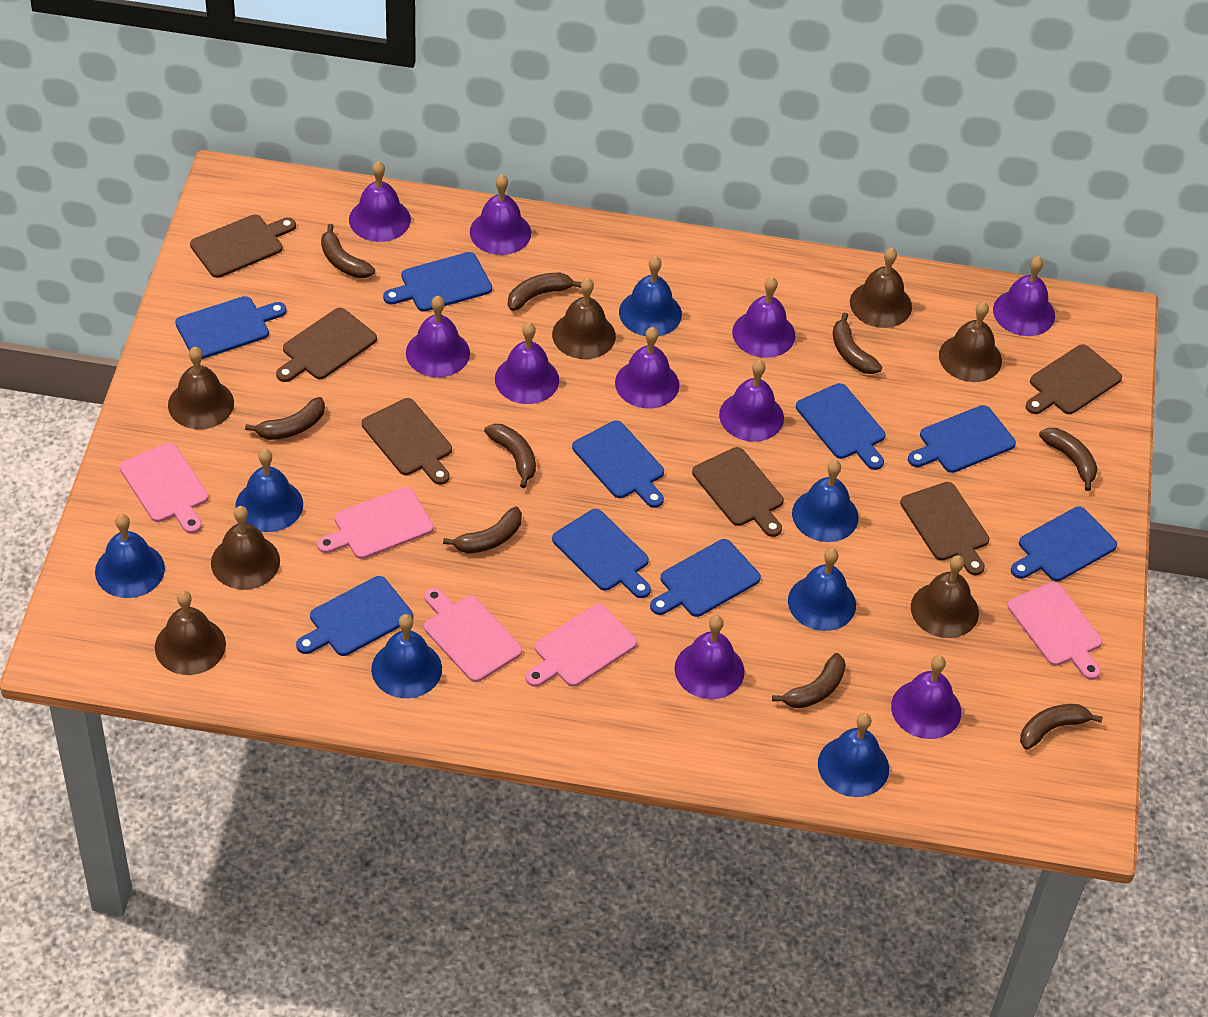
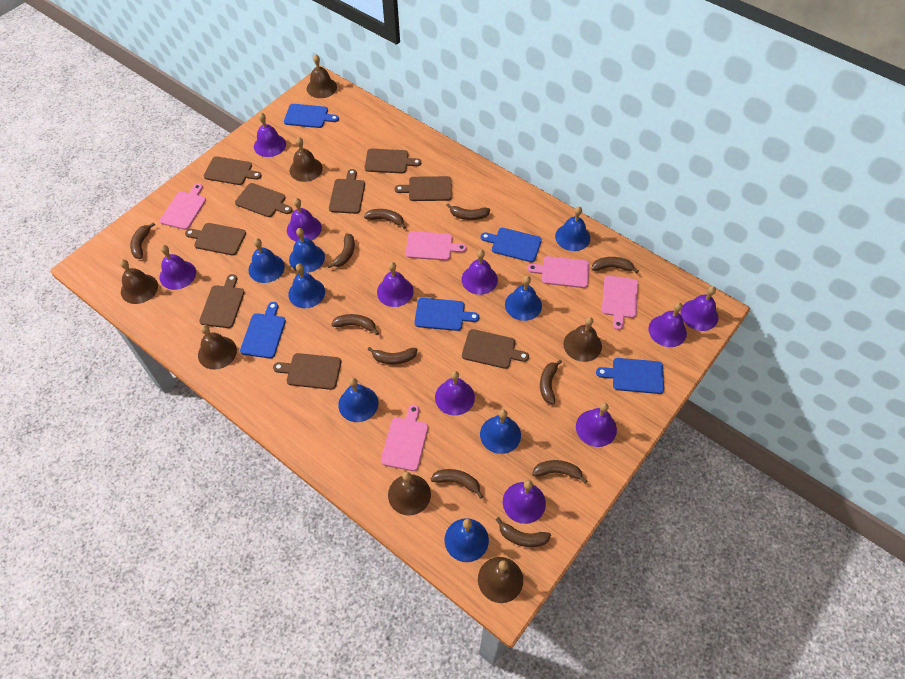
blue bell: 7 -> 8
blue cutting board: 9 -> 5
brown banana: 9 -> 11
brown cutting board: 6 -> 9

